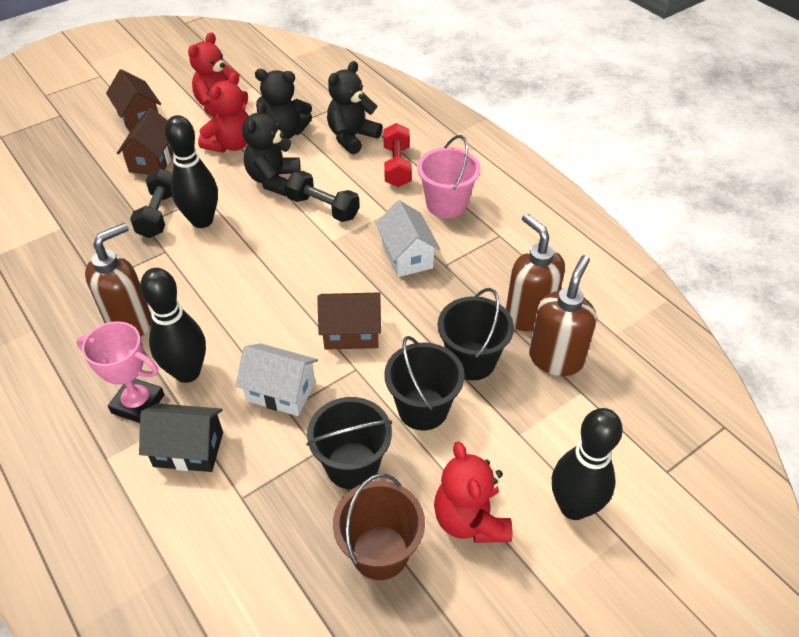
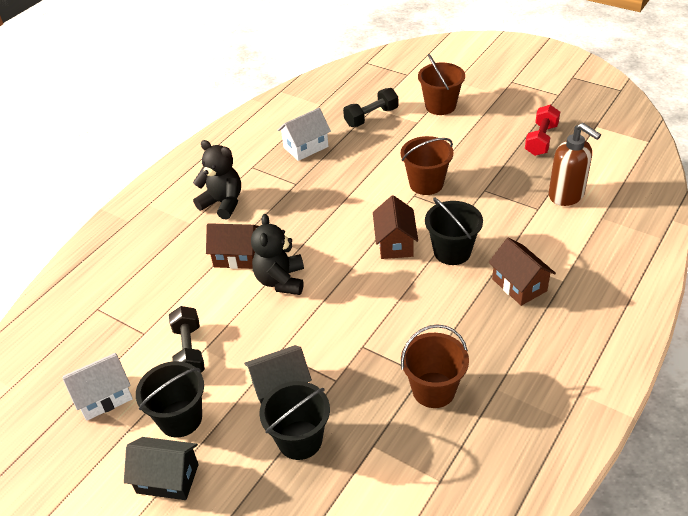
black bowling pin: 3 -> 0
black house: 1 -> 2
black teddy bear: 3 -> 2
brown bucket: 1 -> 3
brown soap dispenser: 3 -> 1
pink bucket: 1 -> 0
pink trophy: 1 -> 0
red teddy bear: 3 -> 0

